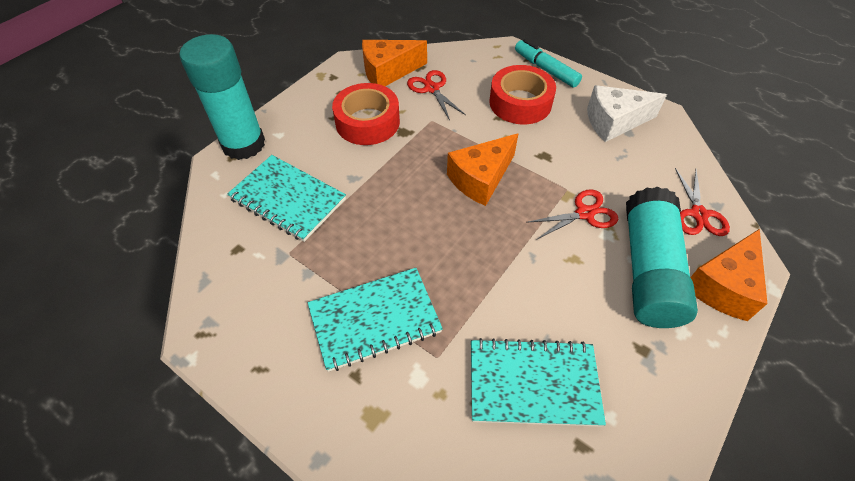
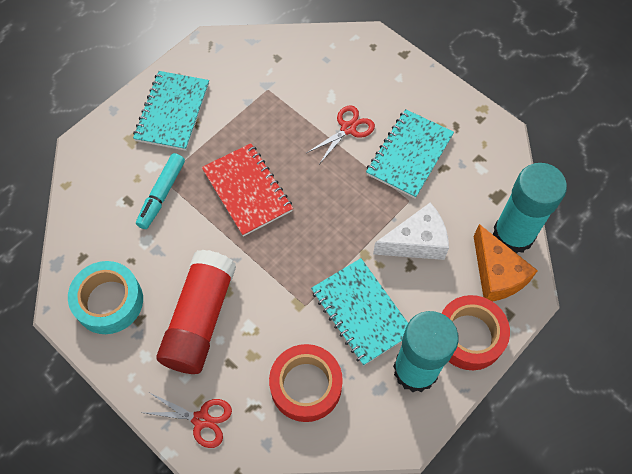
orange cheese: 3 -> 1
red glue stick: 0 -> 1
red notebook: 0 -> 1
red scissors: 3 -> 2
turquoise tape: 0 -> 1

